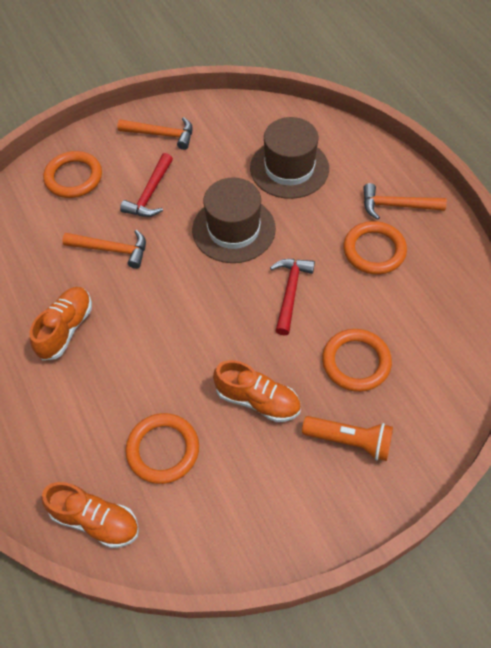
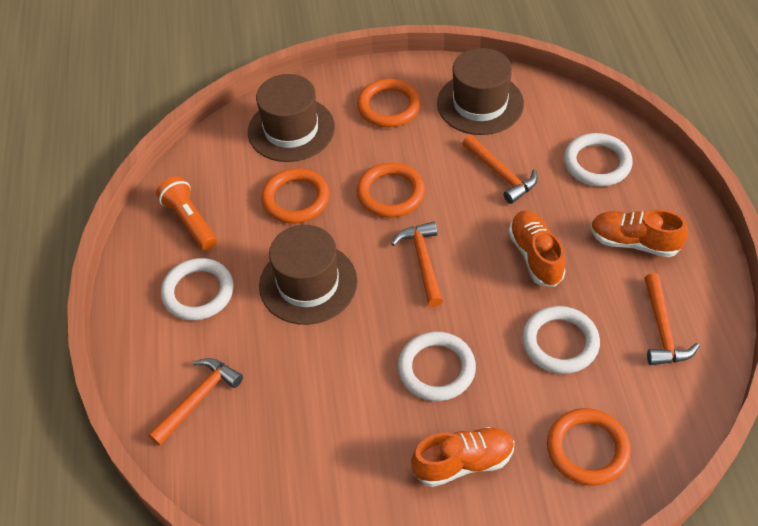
brown hat: 2 -> 3
orange hammer: 3 -> 4
red hammer: 2 -> 0
white ring: 0 -> 4

